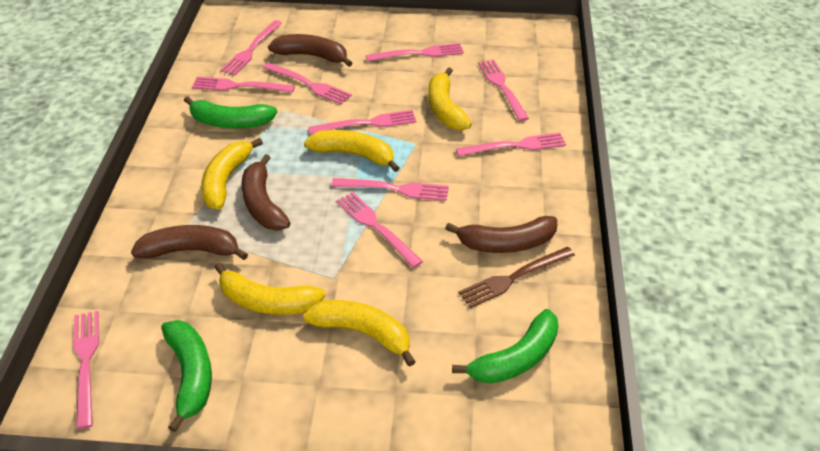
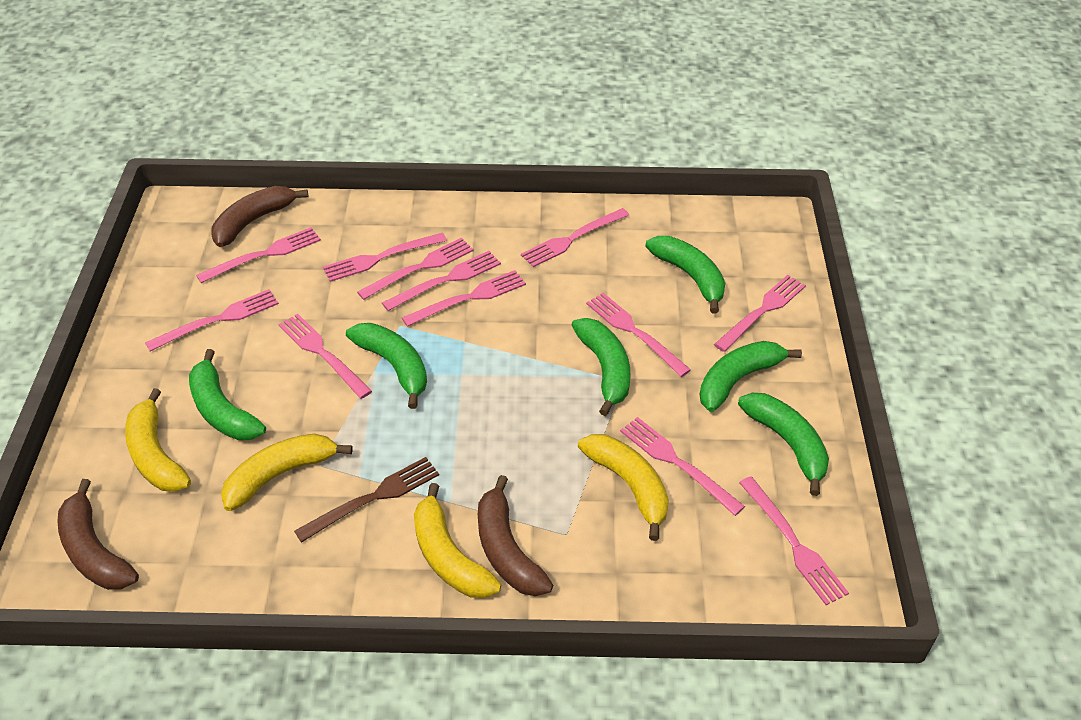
brown banana: 4 -> 3
green banana: 3 -> 6
pink fork: 10 -> 12
yellow banana: 5 -> 4

